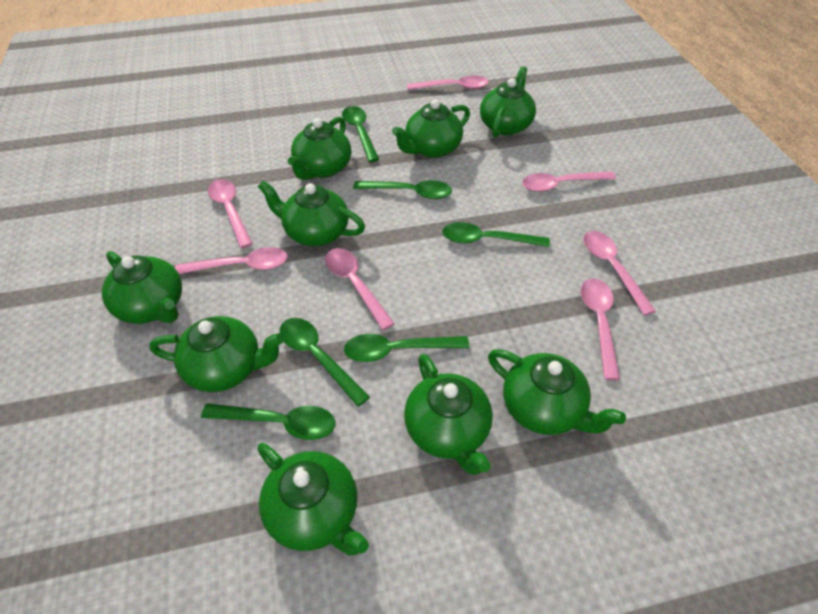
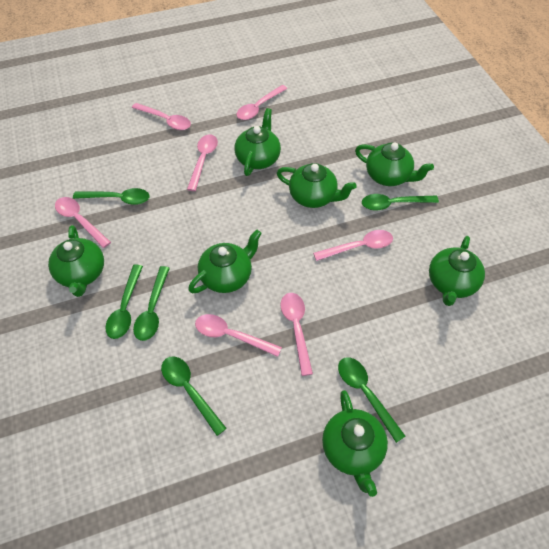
green teapot: 9 -> 7

